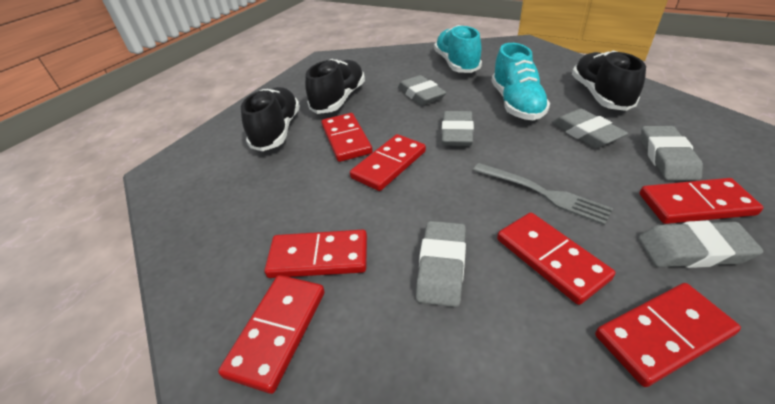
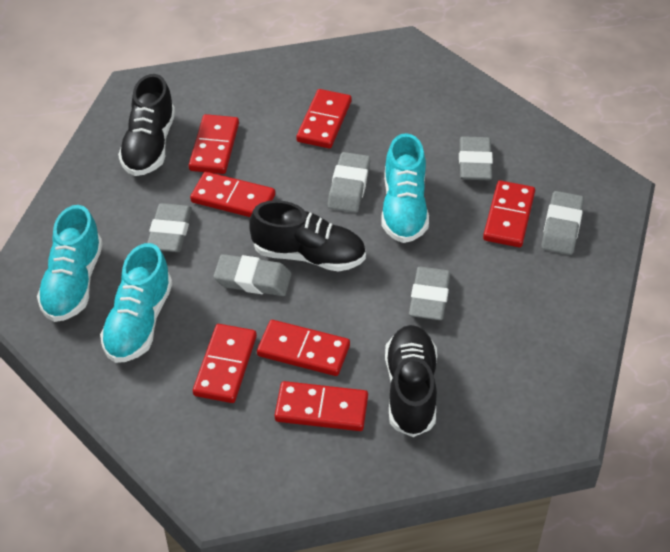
grey fork: 1 -> 0
turquoise shoe: 2 -> 3

